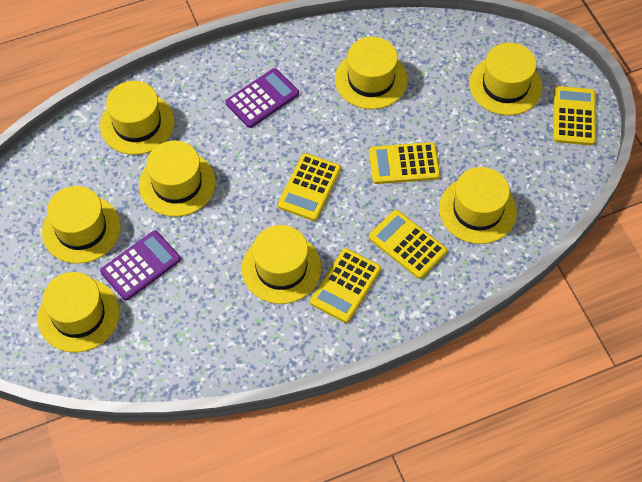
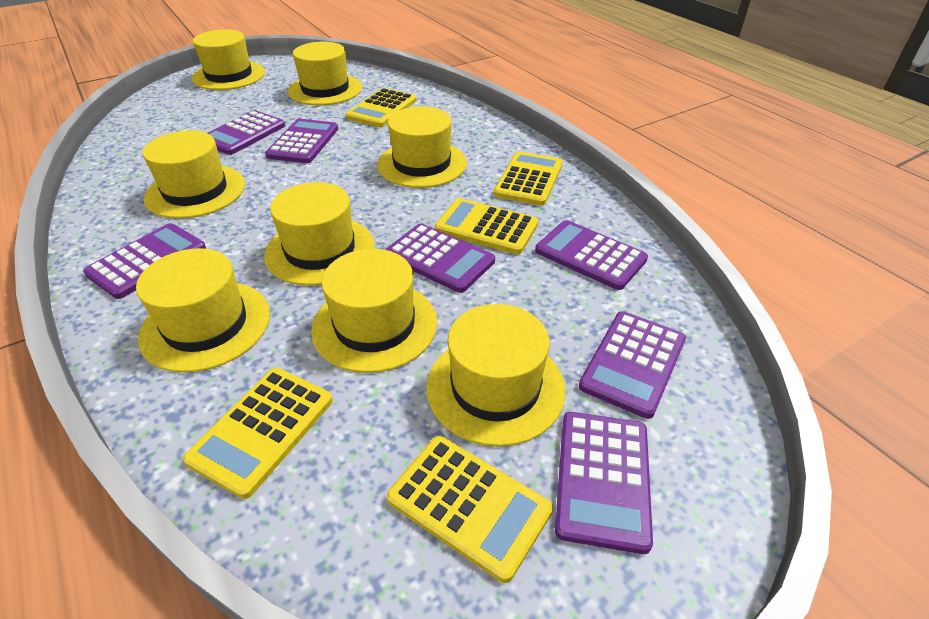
purple calculator: 2 -> 7

